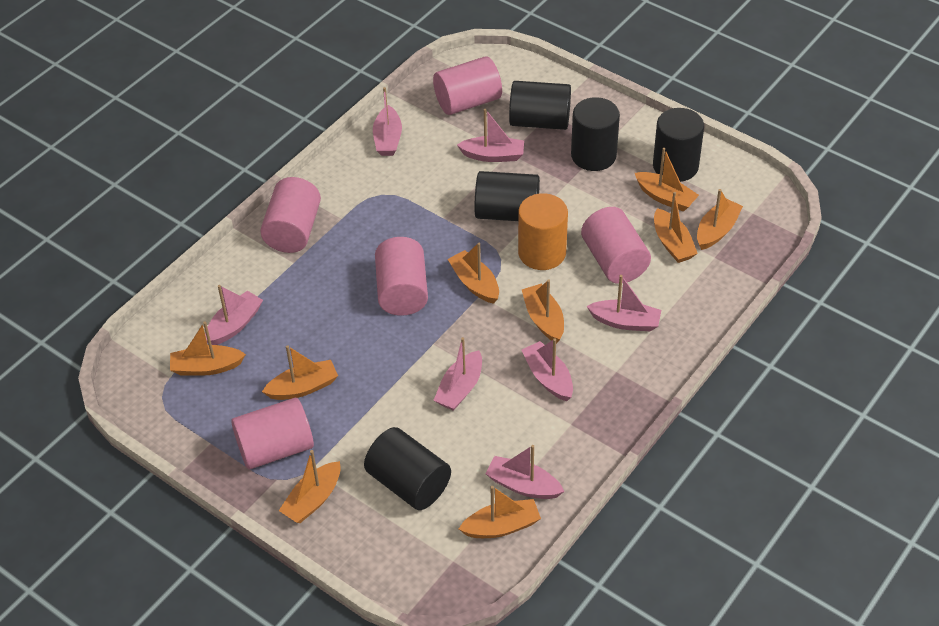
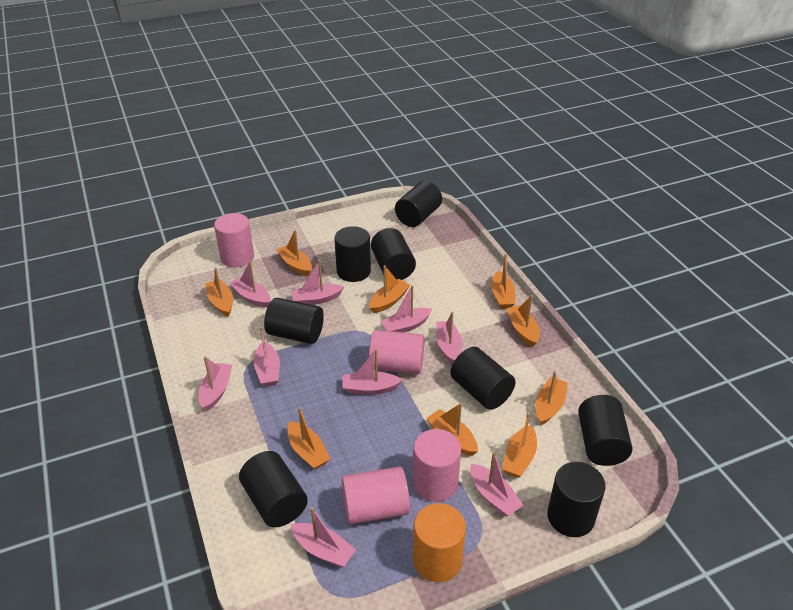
black cylinder: 5 -> 8
pink boat: 7 -> 9
pink cylinder: 5 -> 4

